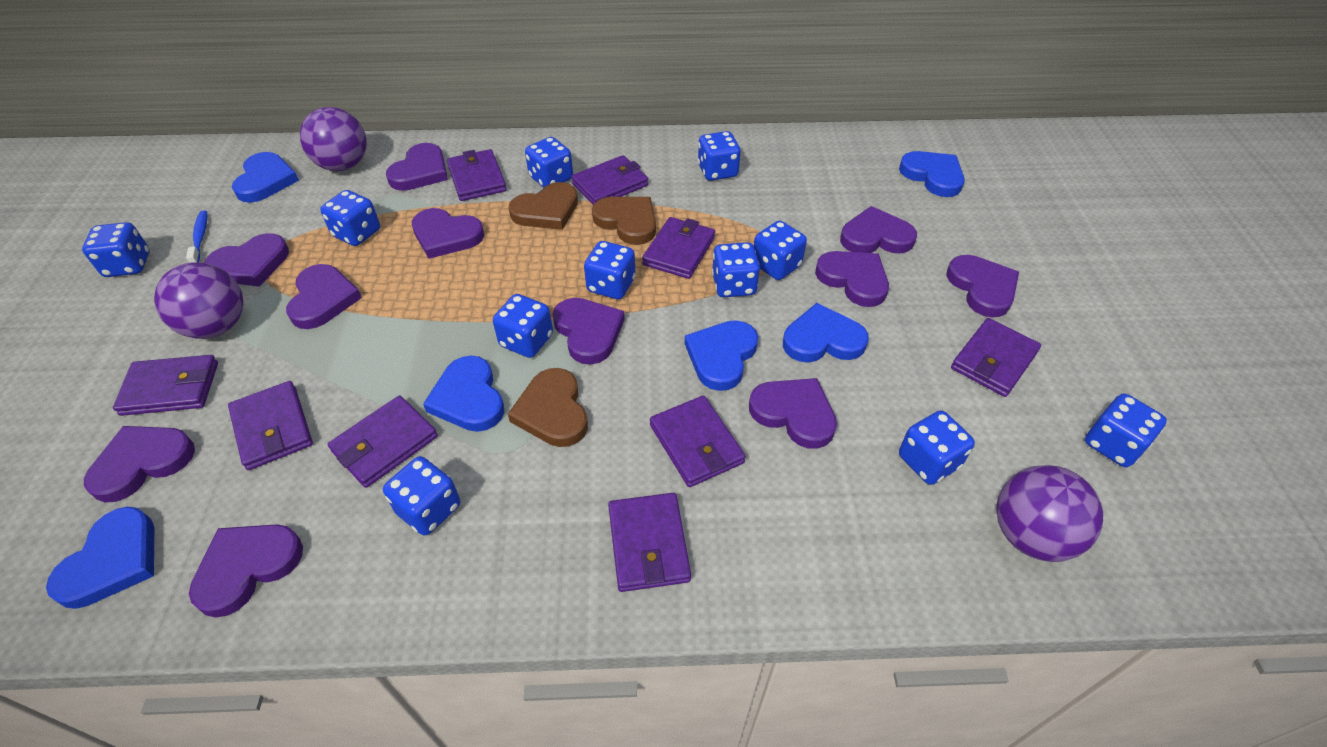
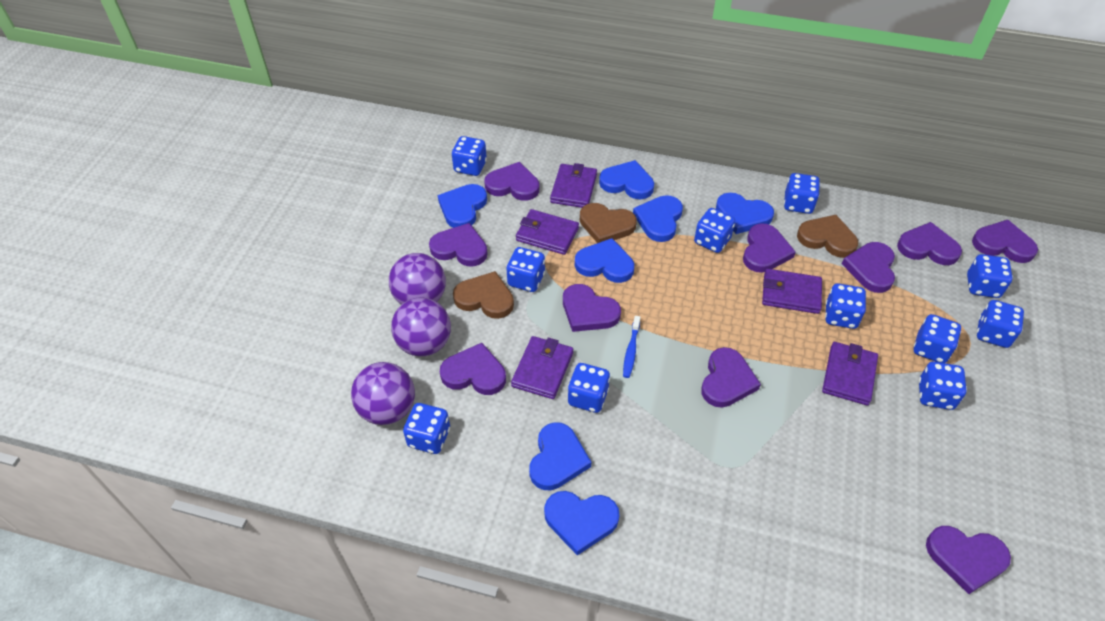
blue heart: 6 -> 7
purple heart: 11 -> 10
purple wallet: 9 -> 5

